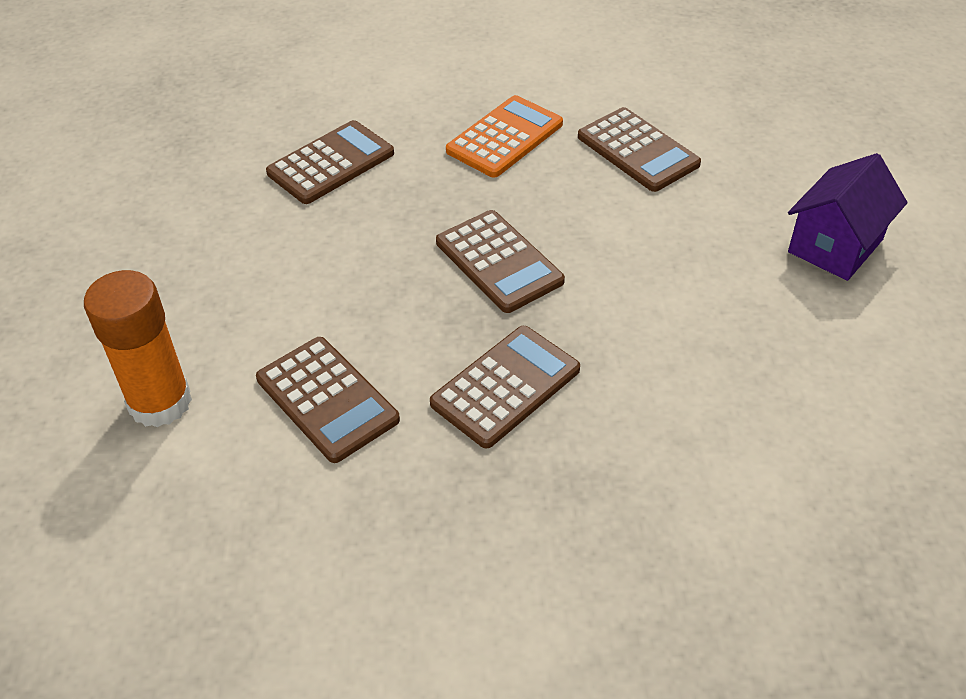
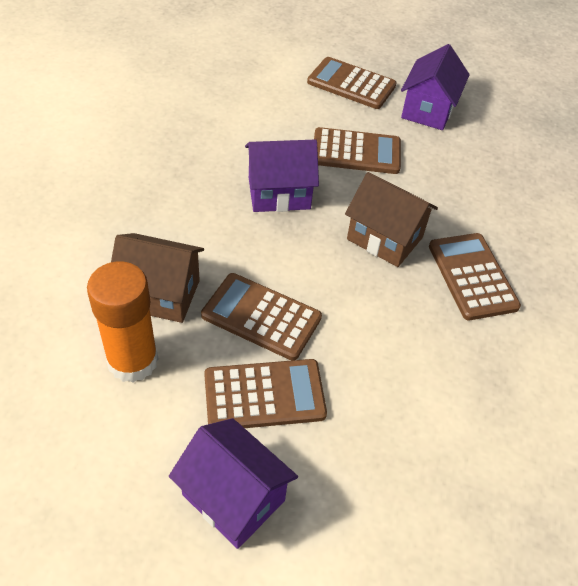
brown house: 0 -> 2
orange calculator: 1 -> 0
purple house: 1 -> 3

